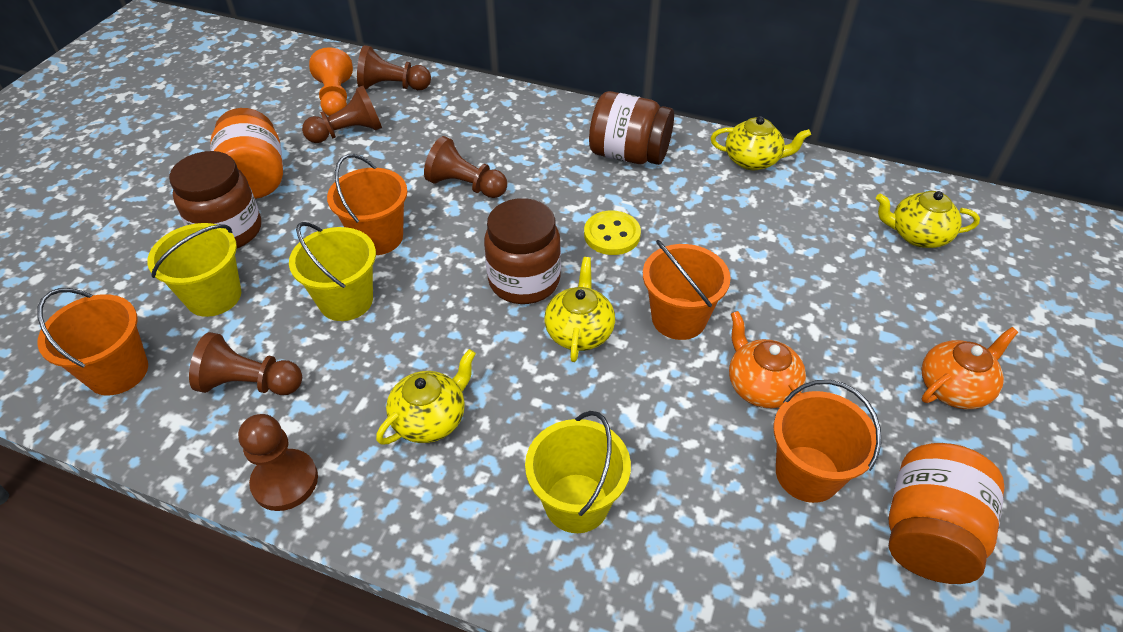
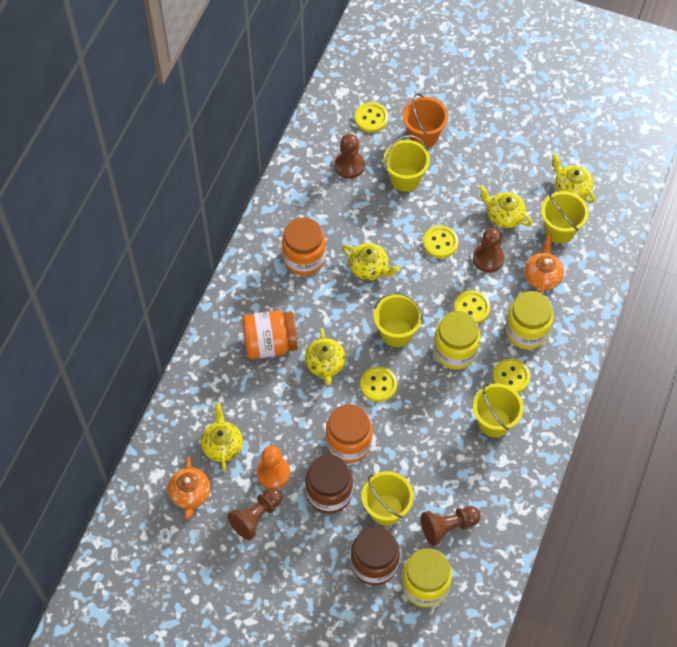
brown jar: 3 -> 2
brown pawn: 5 -> 4
orange bucket: 4 -> 1
orange jar: 2 -> 3
yellow bucket: 3 -> 5
yellow button: 1 -> 5
yellow jar: 0 -> 3
yellow teapot: 4 -> 5

